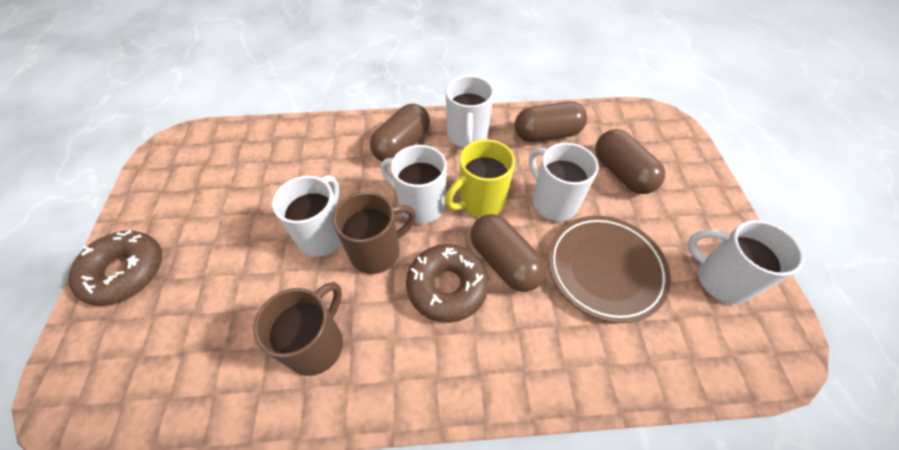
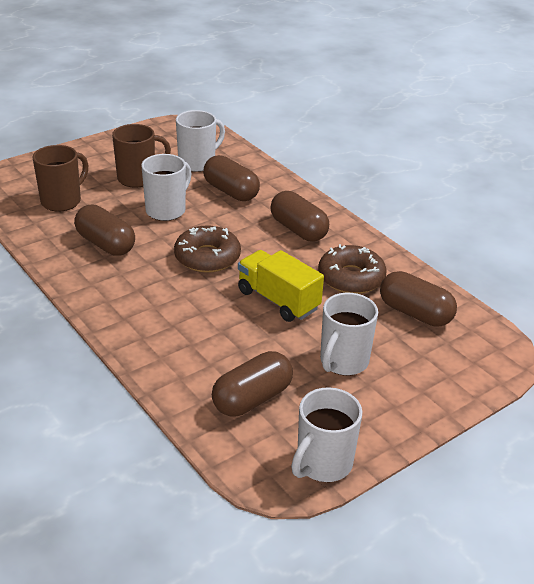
brown capsule: 4 -> 5
brown plate: 1 -> 0
white mug: 5 -> 4
yellow mug: 1 -> 0
yellow truck: 0 -> 1

